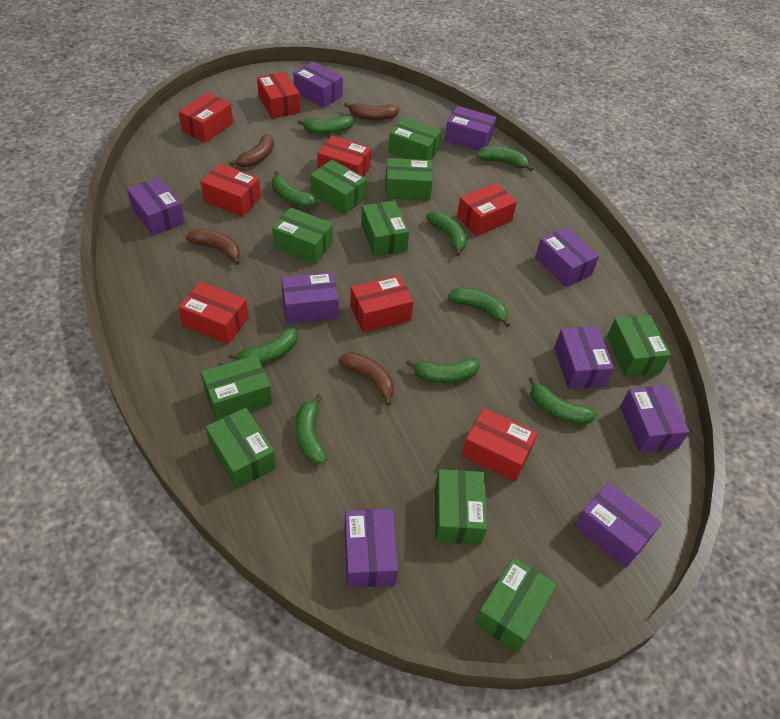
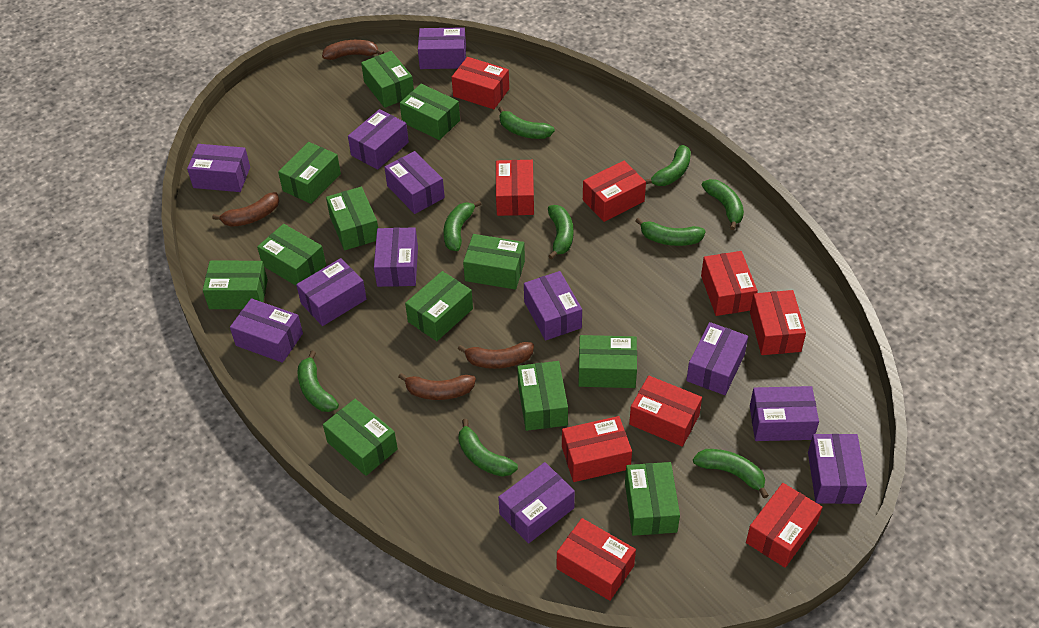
green box: 10 -> 12
purple box: 9 -> 12
red box: 8 -> 9

